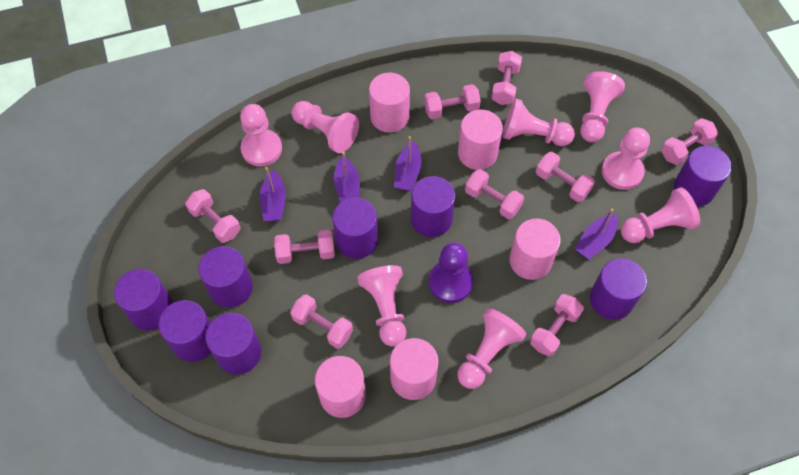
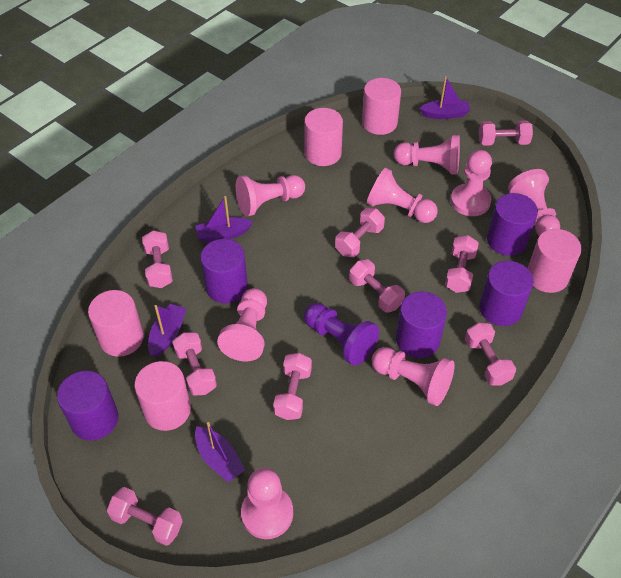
purple cylinder: 8 -> 5

